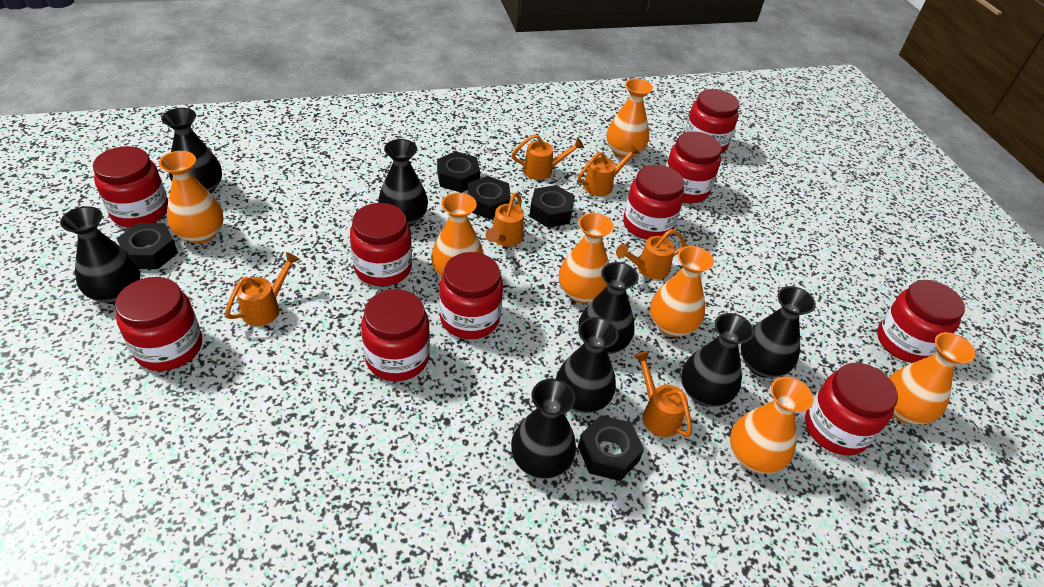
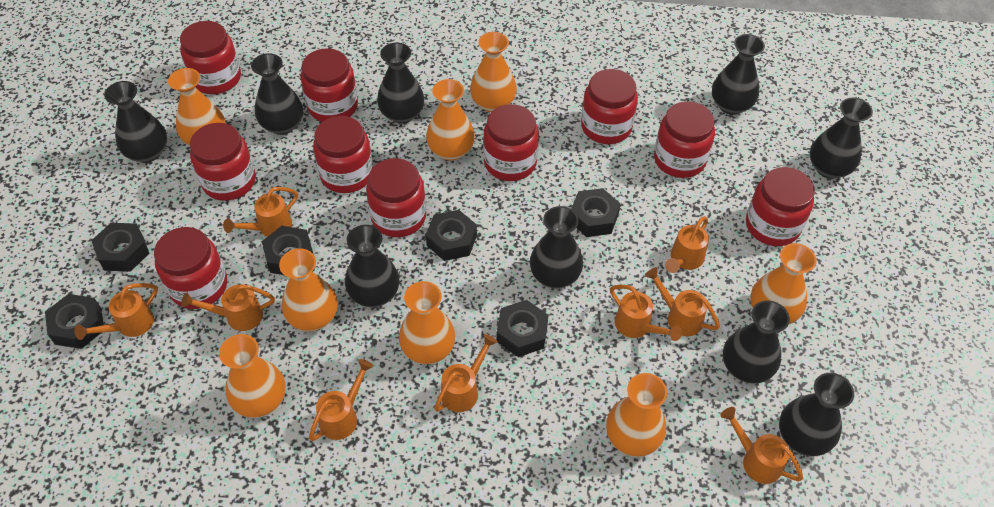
black nut: 5 -> 6
black vase: 8 -> 9
orange vase: 7 -> 8
orange watering can: 6 -> 9

